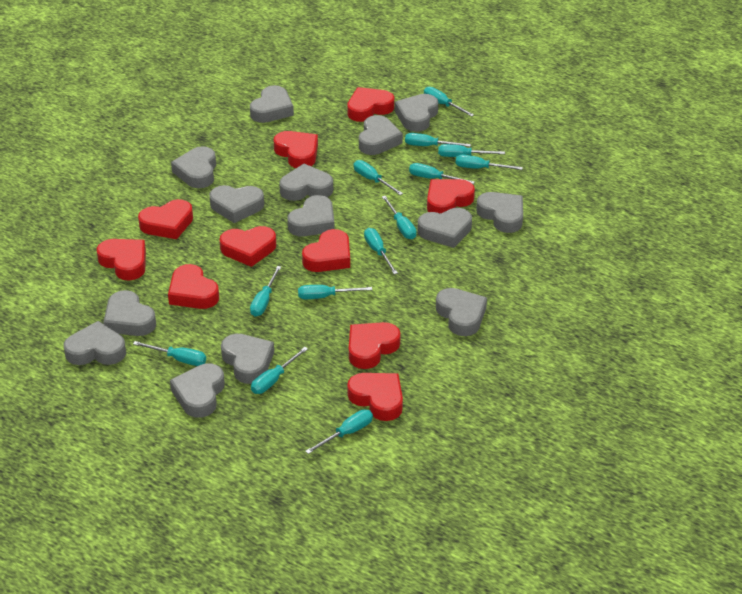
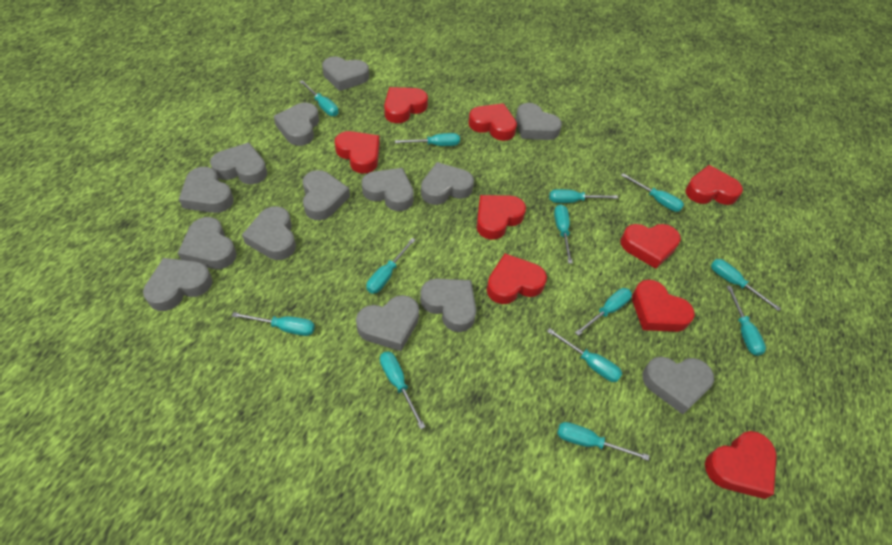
red heart: 10 -> 9

